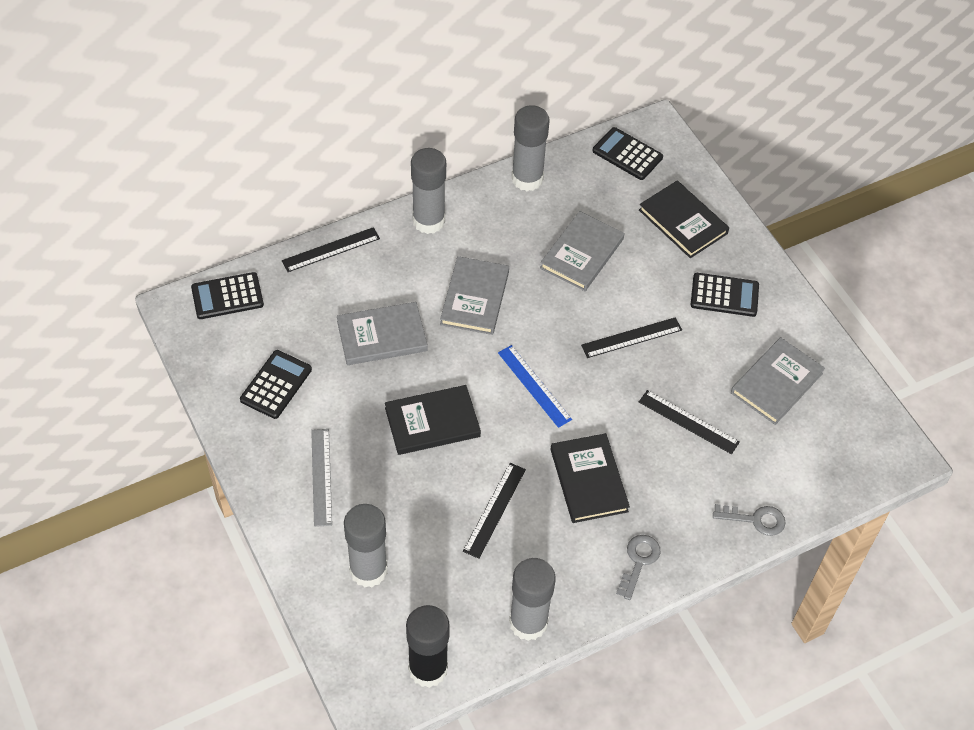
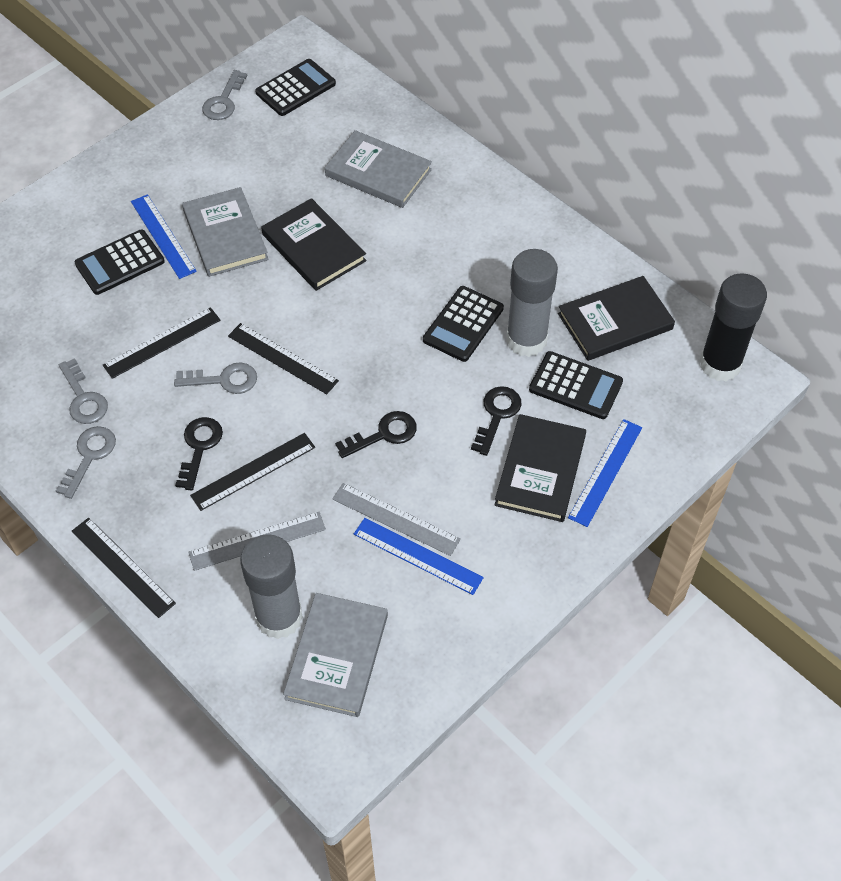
black key: 0 -> 3
blue ruler: 1 -> 3
grey book: 4 -> 3
grey glue stick: 4 -> 2
grey key: 2 -> 4
grey ruler: 1 -> 2

